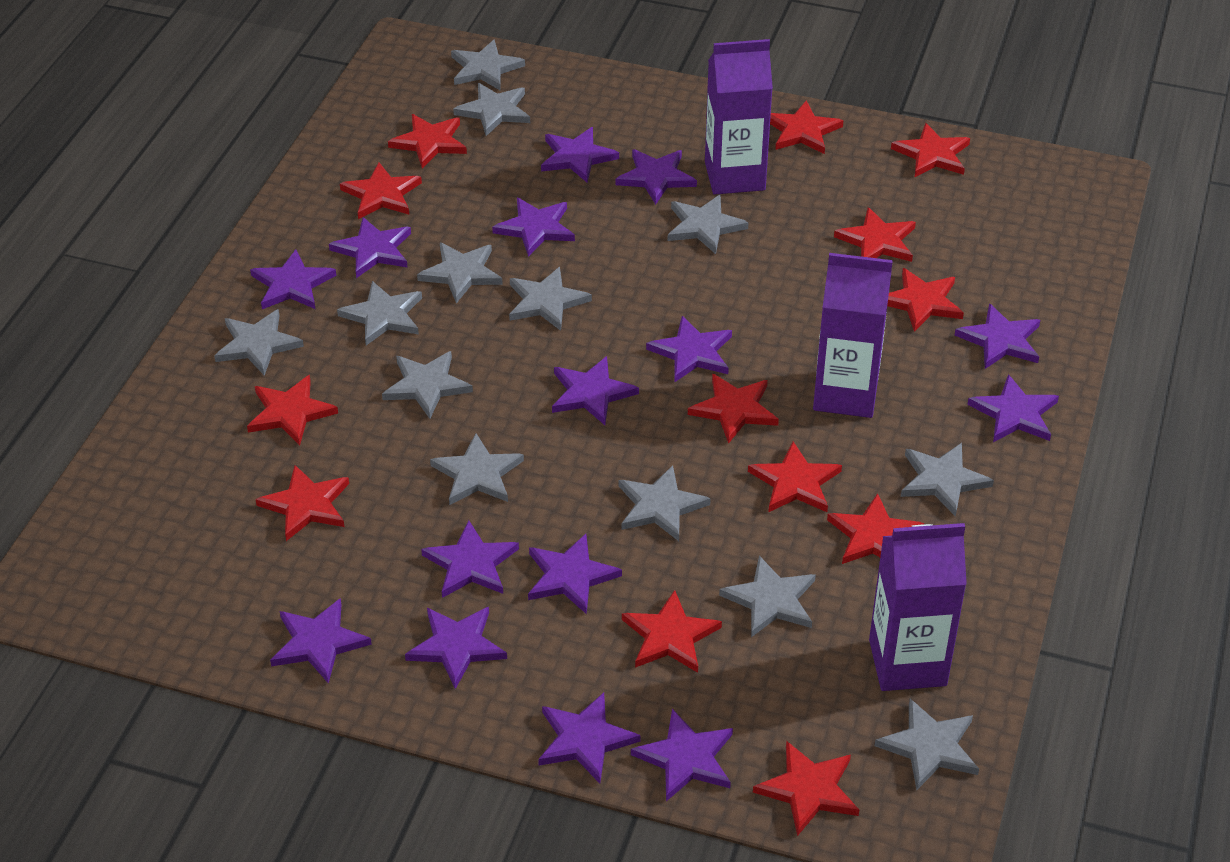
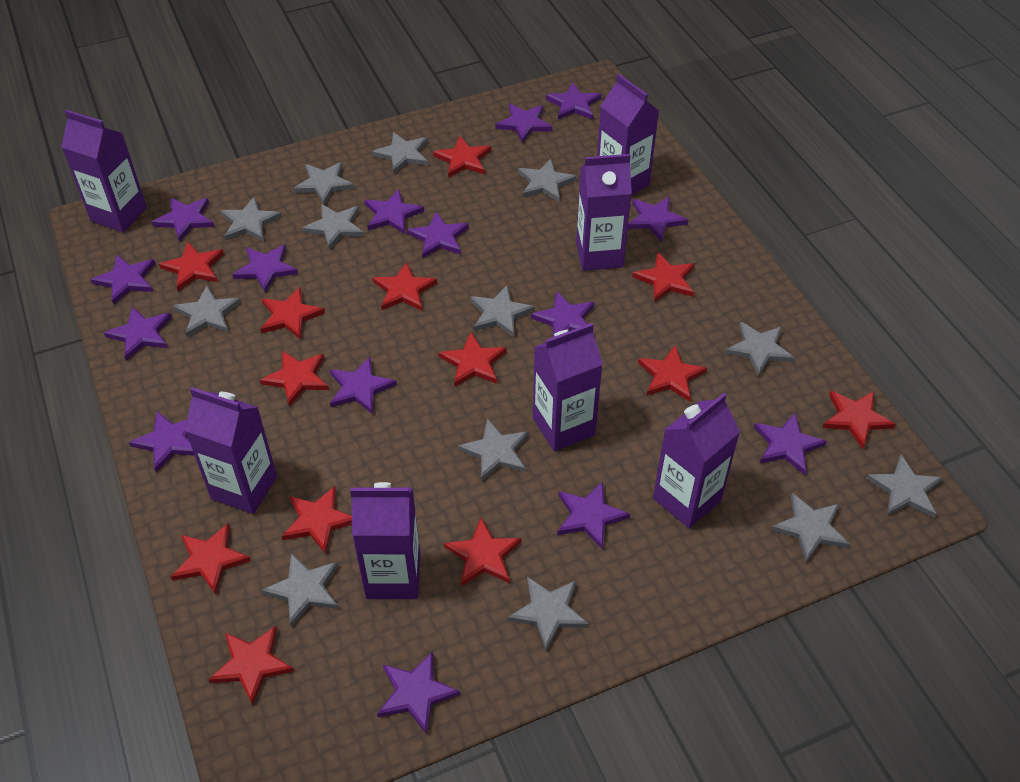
purple carton: 3 -> 7

